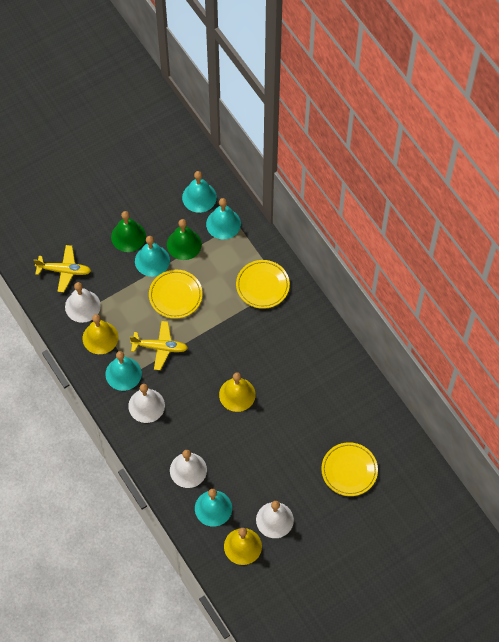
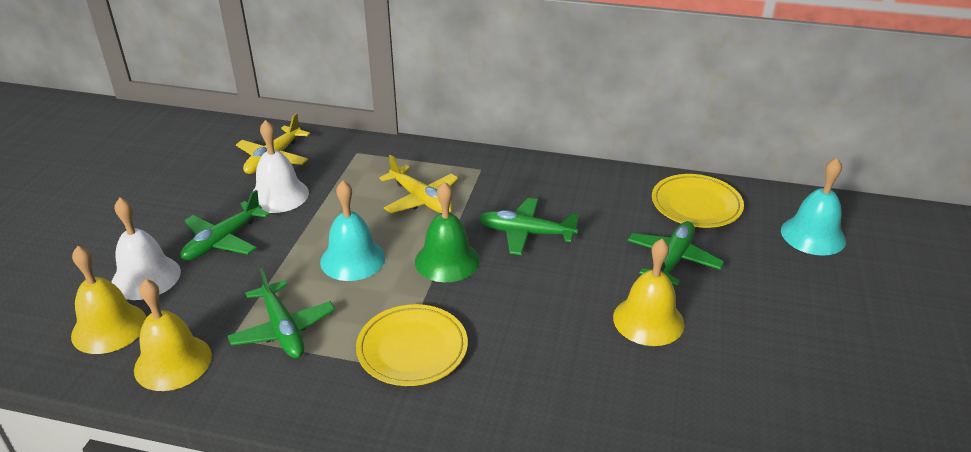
green bell: 2 -> 1
green plane: 0 -> 4
turquoise bell: 5 -> 2
white bell: 4 -> 2
yellow plate: 3 -> 2

